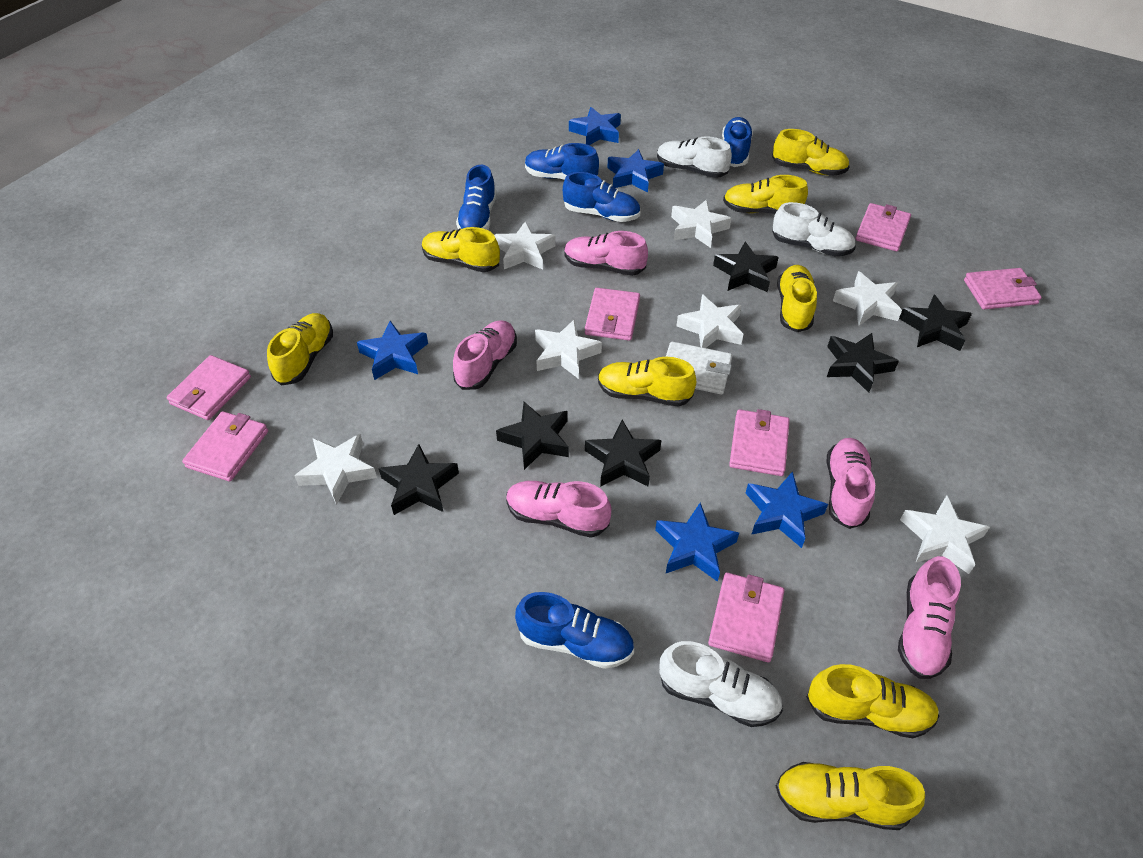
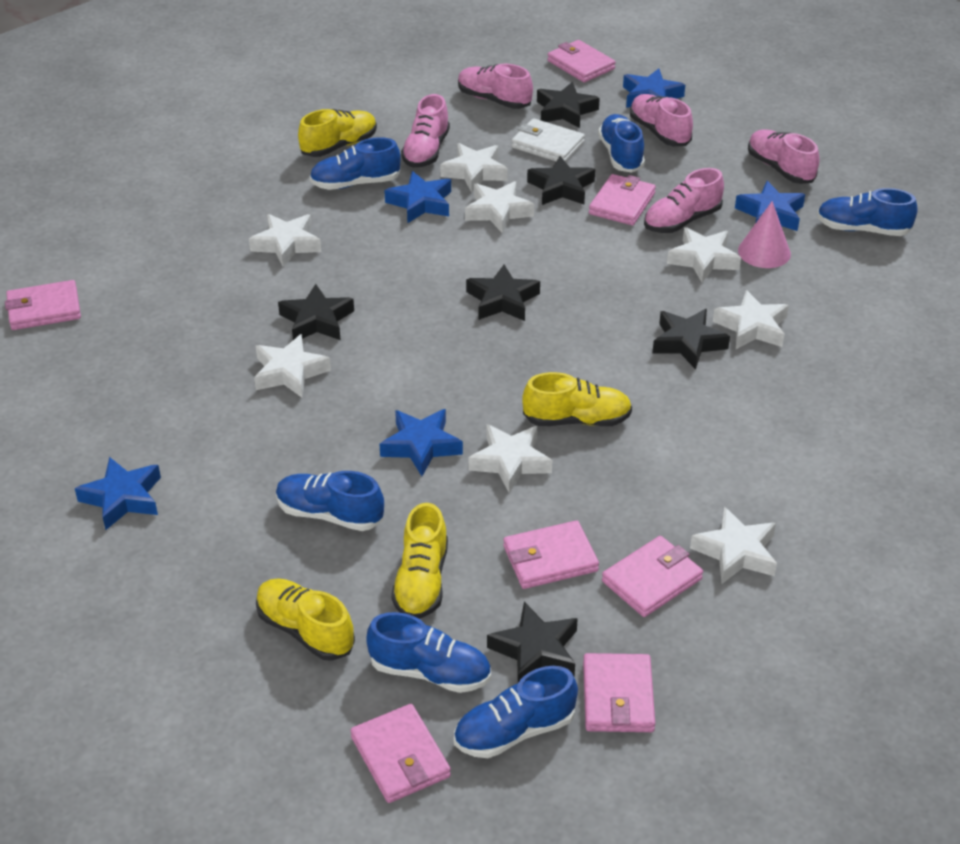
blue shoe: 5 -> 6
pink cone: 0 -> 1
white shoe: 3 -> 0
white star: 7 -> 8
yellow shoe: 8 -> 4

